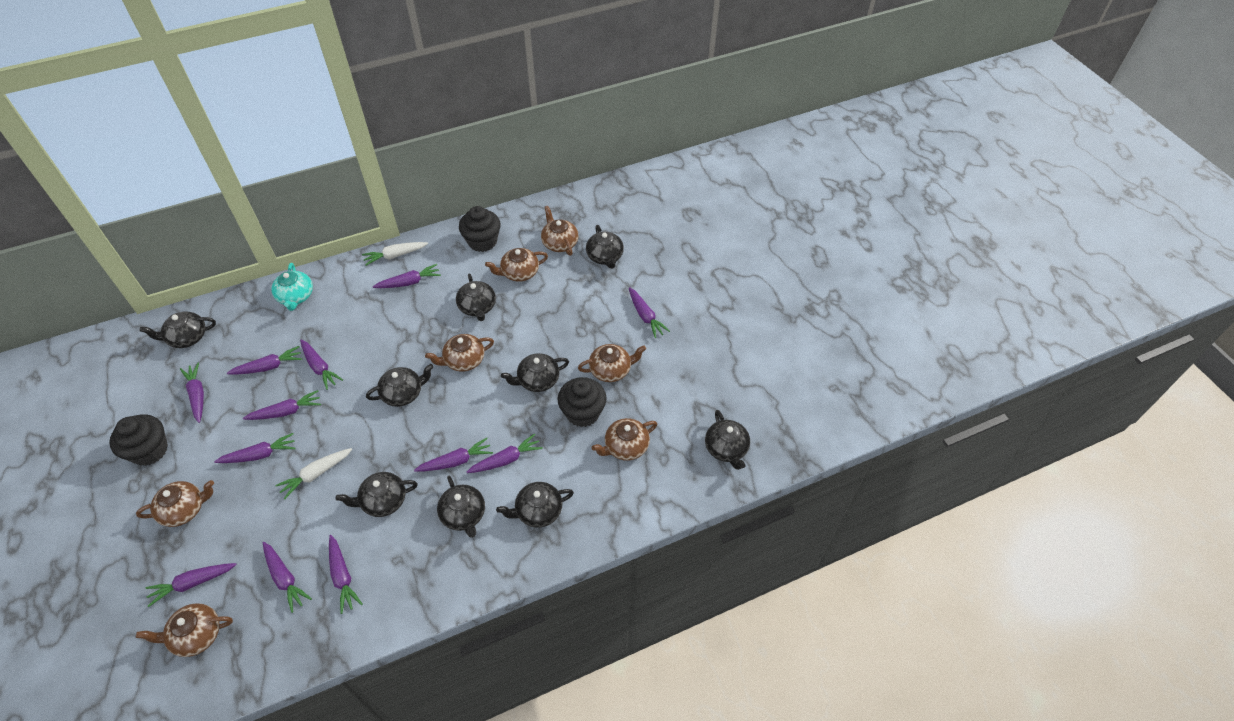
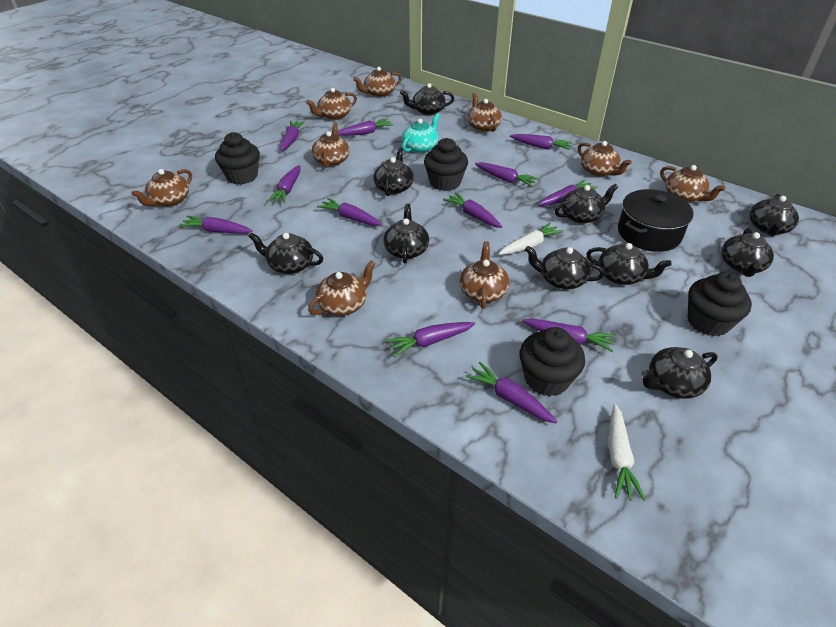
black cupcake: 3 -> 4
black pot: 0 -> 1
black teapot: 9 -> 10
brown teapot: 7 -> 9

